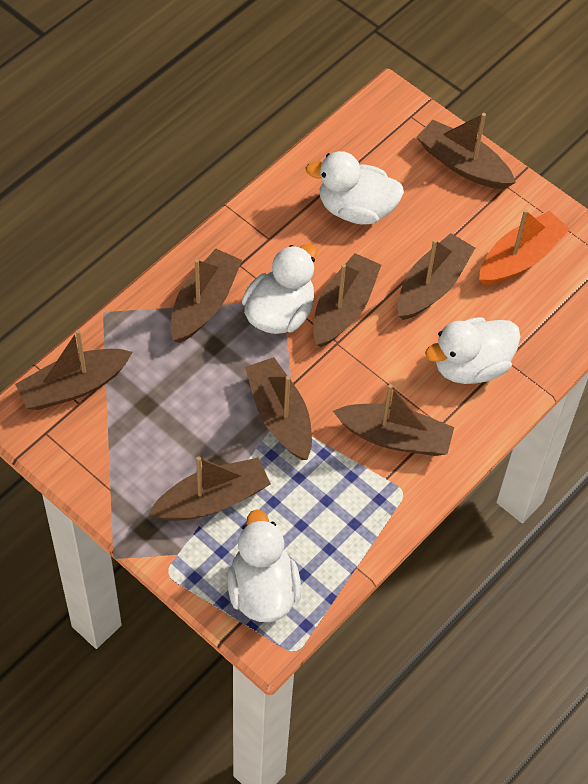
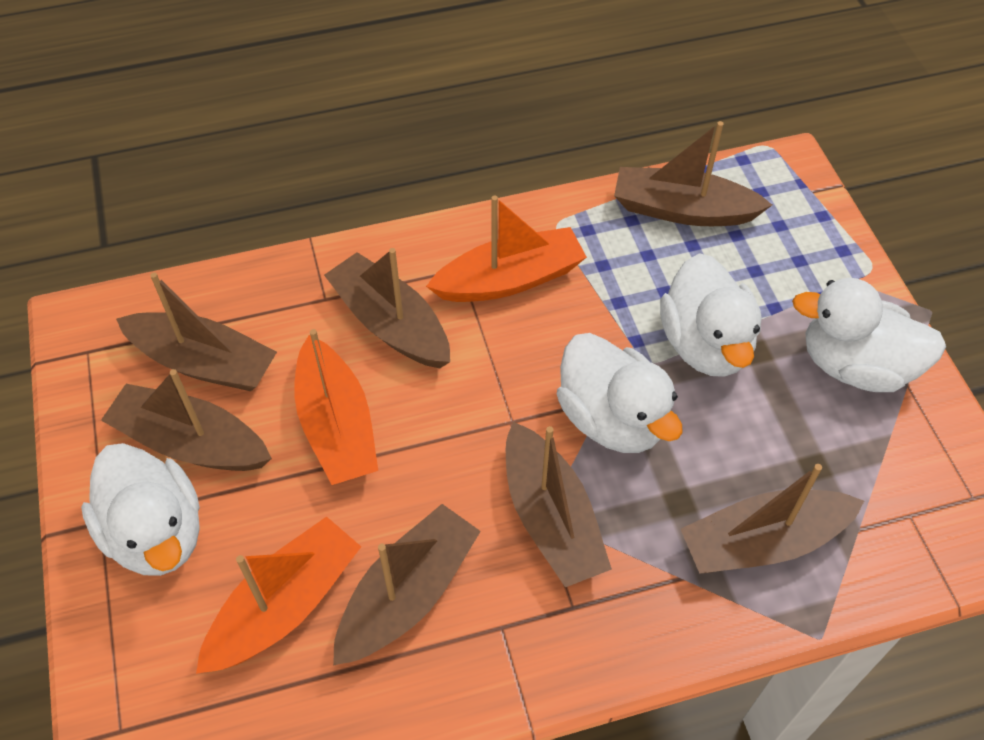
brown boat: 8 -> 7
orange boat: 1 -> 3

